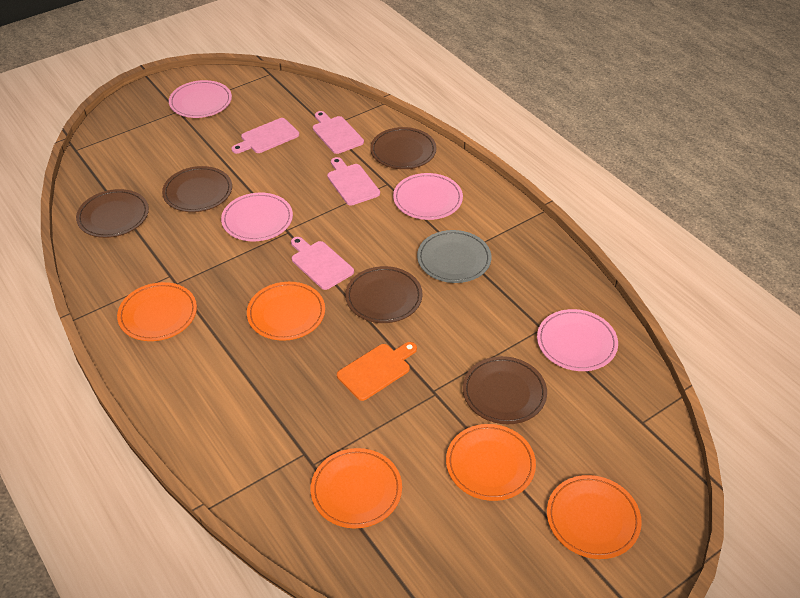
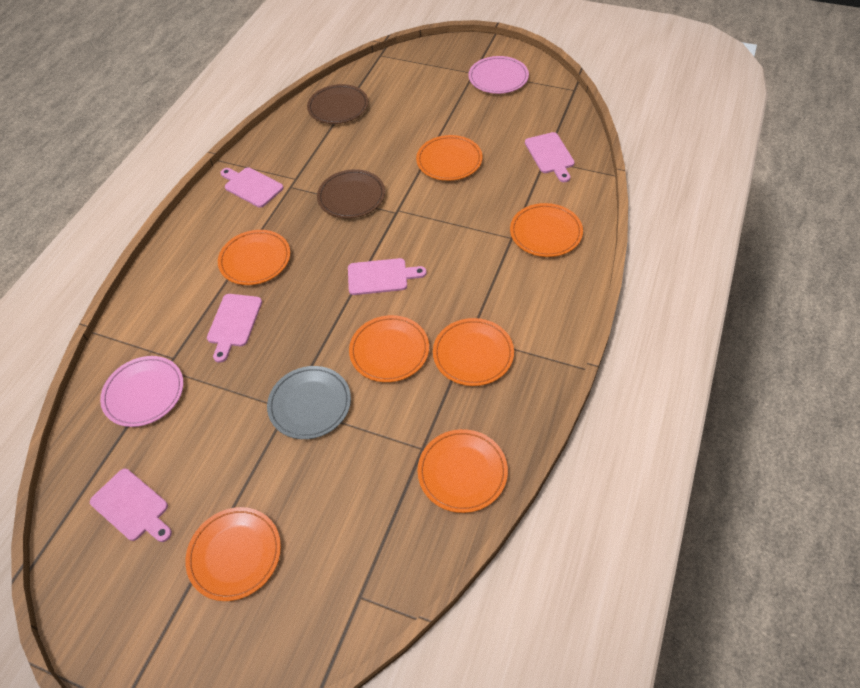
brown plate: 5 -> 2
orange cutting board: 1 -> 0
orange plate: 5 -> 7
pink cutting board: 4 -> 5
pink plate: 4 -> 2

